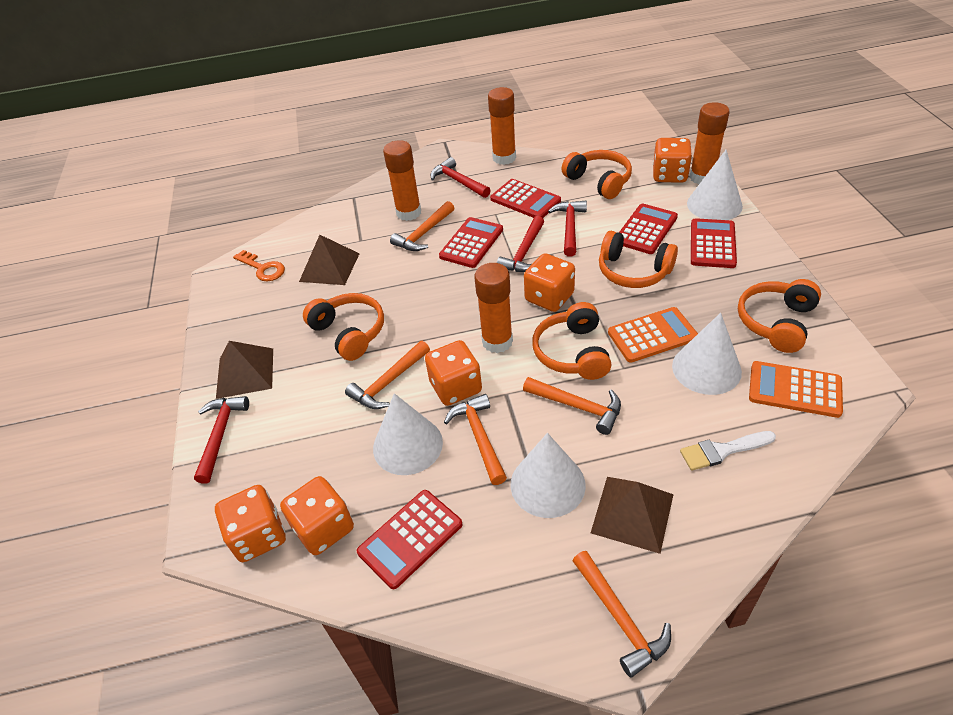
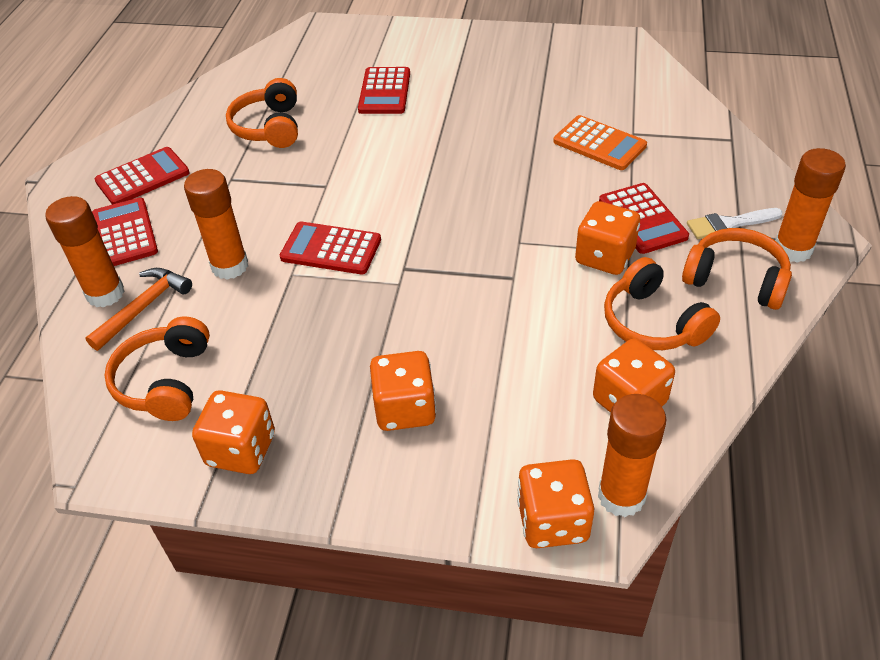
brown pyramid: 3 -> 0
orange calculator: 2 -> 1
orange hammer: 5 -> 1
orange headphones: 5 -> 4
orange key: 1 -> 0
red hammer: 4 -> 0
white cone: 4 -> 0

